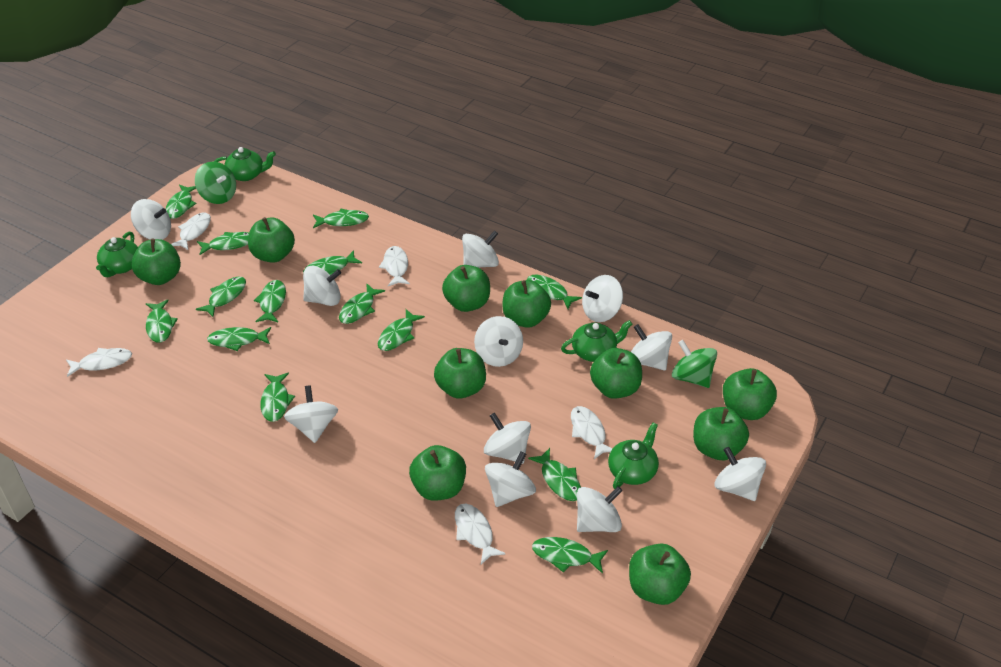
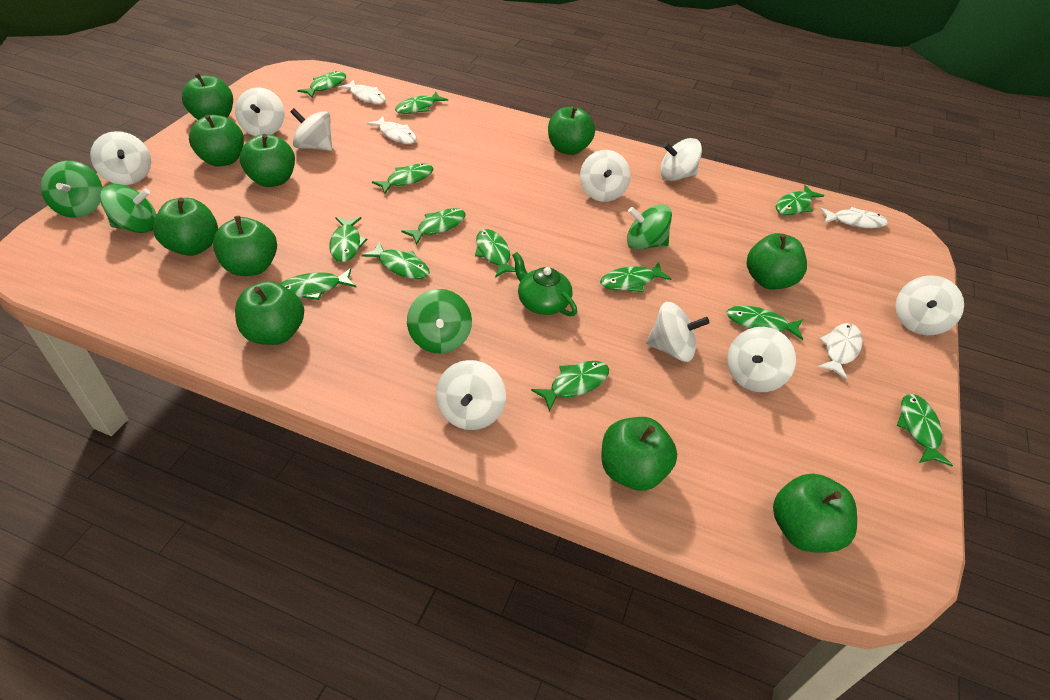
green fish: 14 -> 13
green spinning top: 2 -> 4
green teapot: 4 -> 1
white fish: 5 -> 4
white spinning top: 11 -> 9

